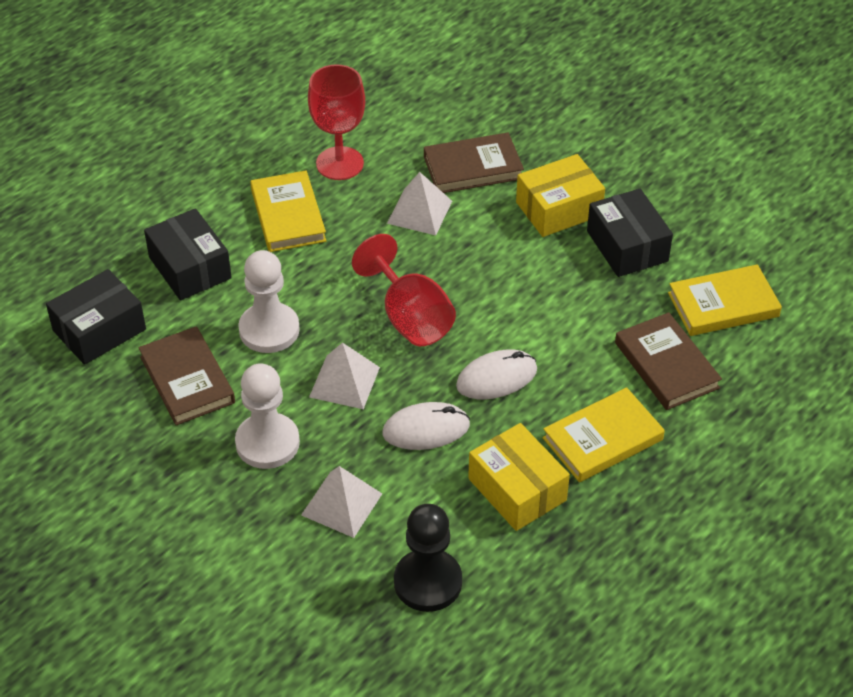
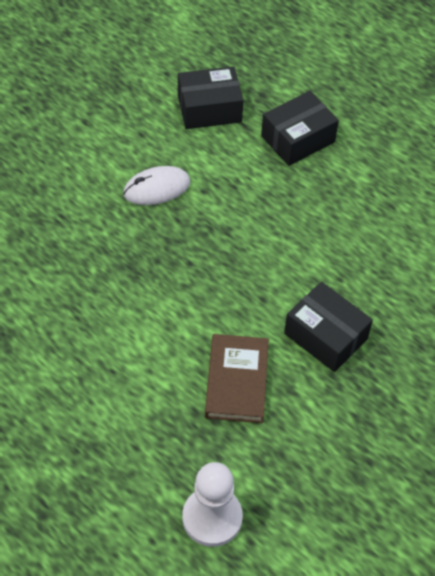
black pawn: 1 -> 0
brown book: 3 -> 1
red goblet: 2 -> 0
white mouse: 2 -> 1
white pawn: 2 -> 1
white pyramid: 3 -> 0
yellow book: 3 -> 0
yellow box: 2 -> 0

